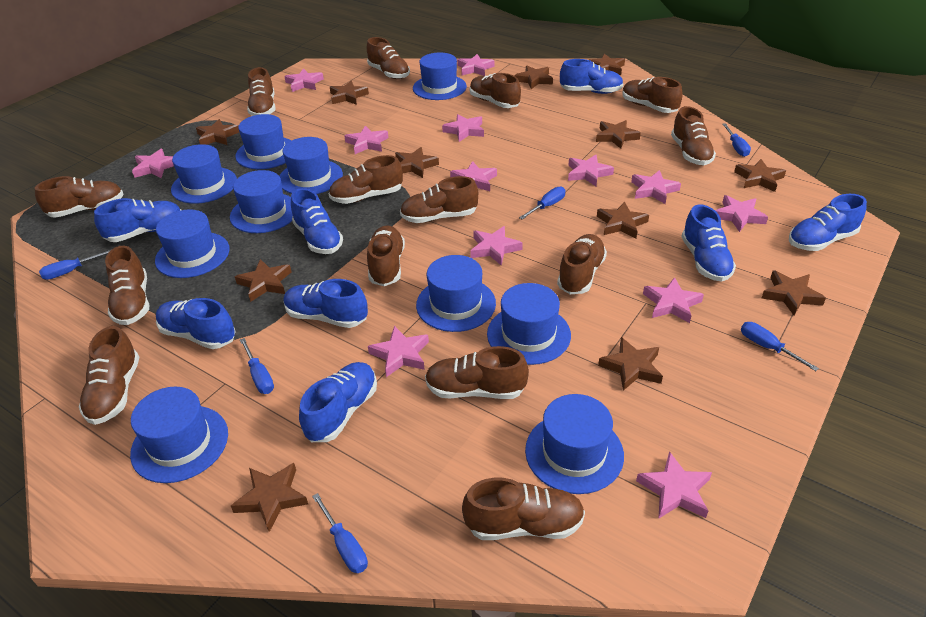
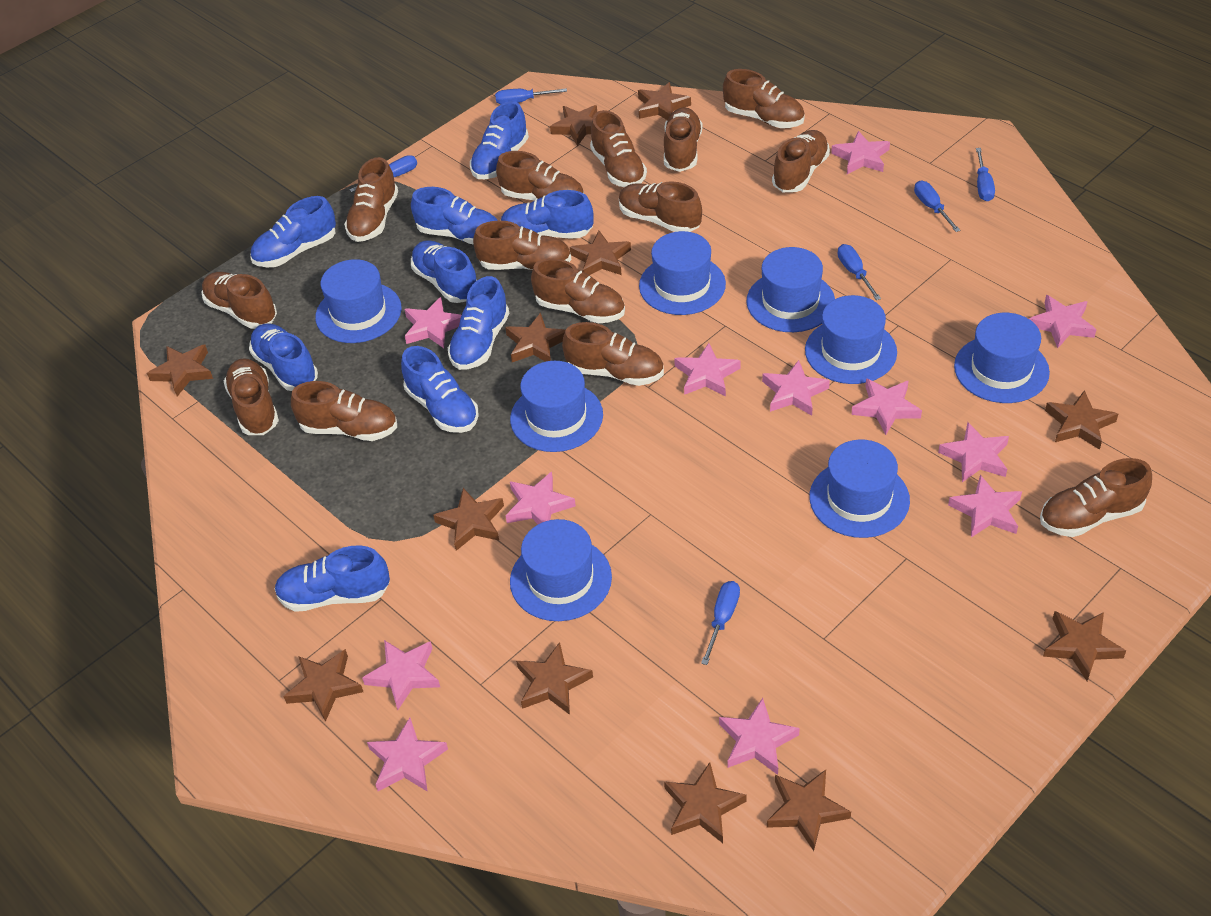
blue hat: 10 -> 8
blue shoe: 8 -> 9
pink star: 13 -> 12

